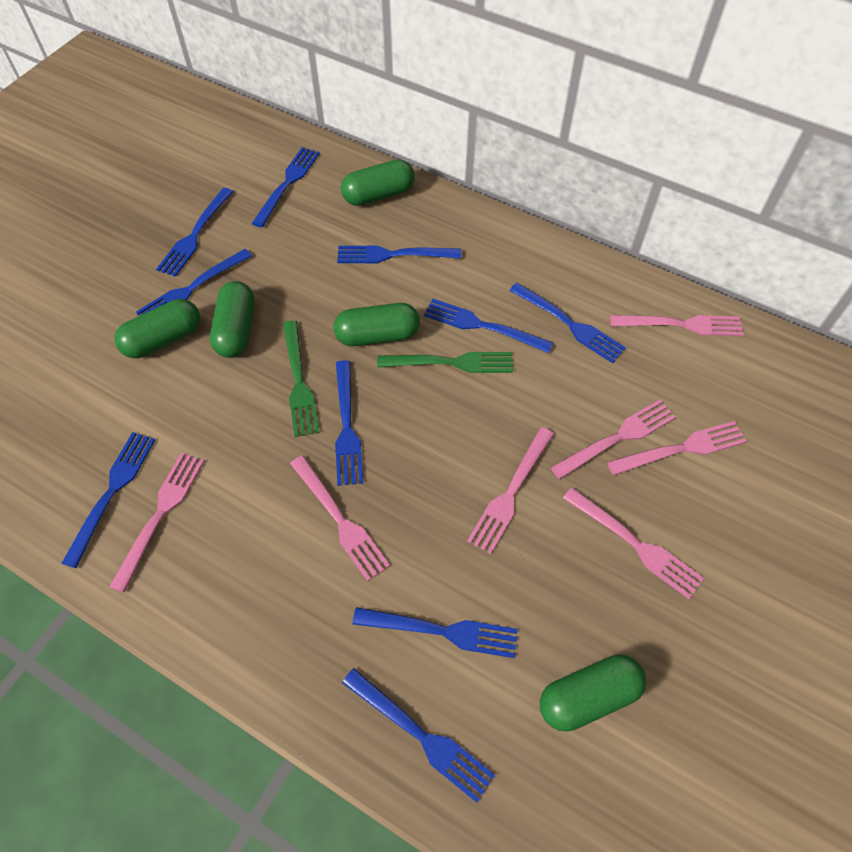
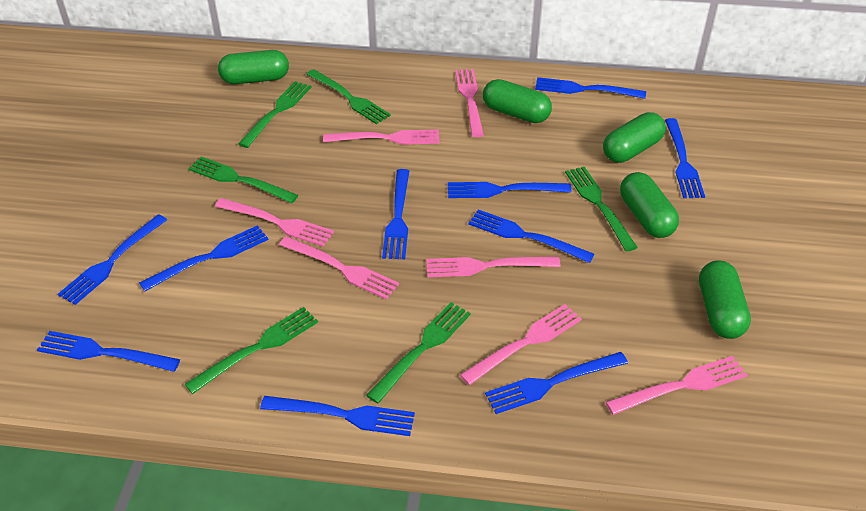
green fork: 2 -> 6

